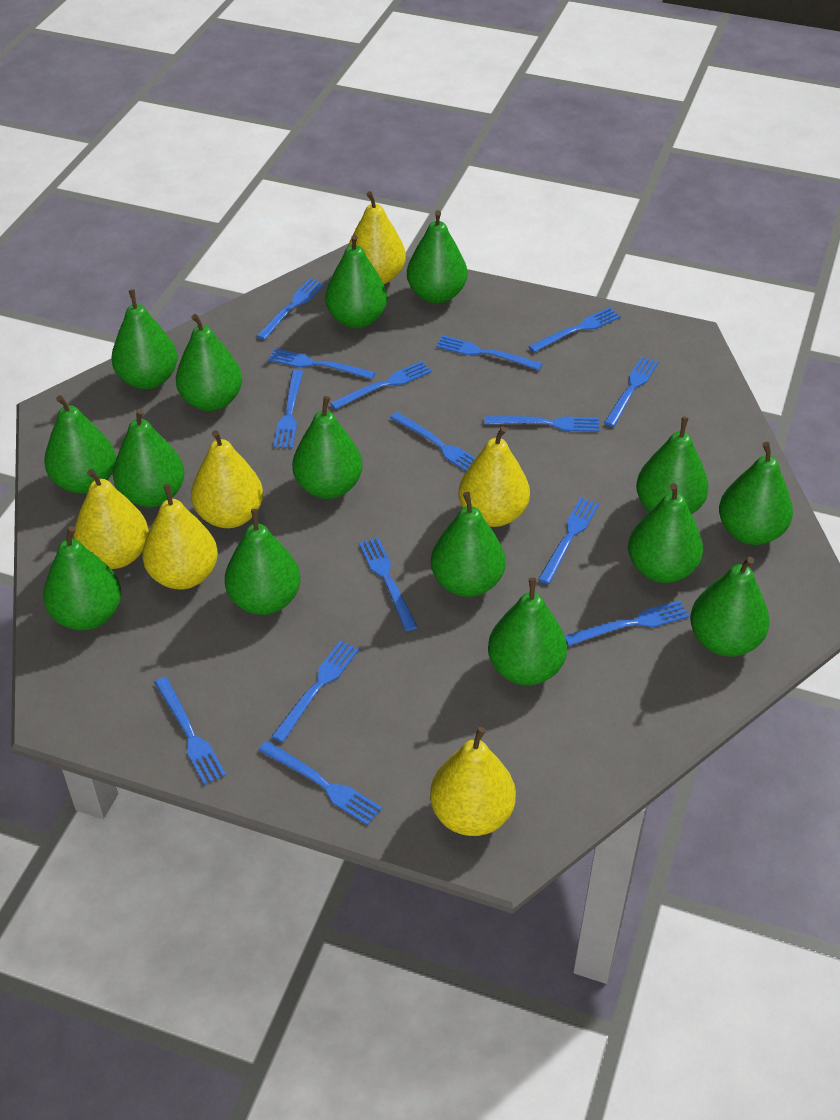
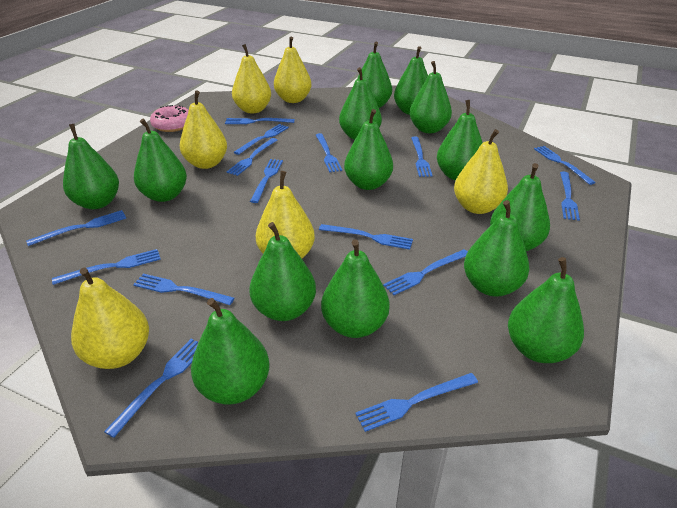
green pear: 15 -> 14
pink donut: 0 -> 1

